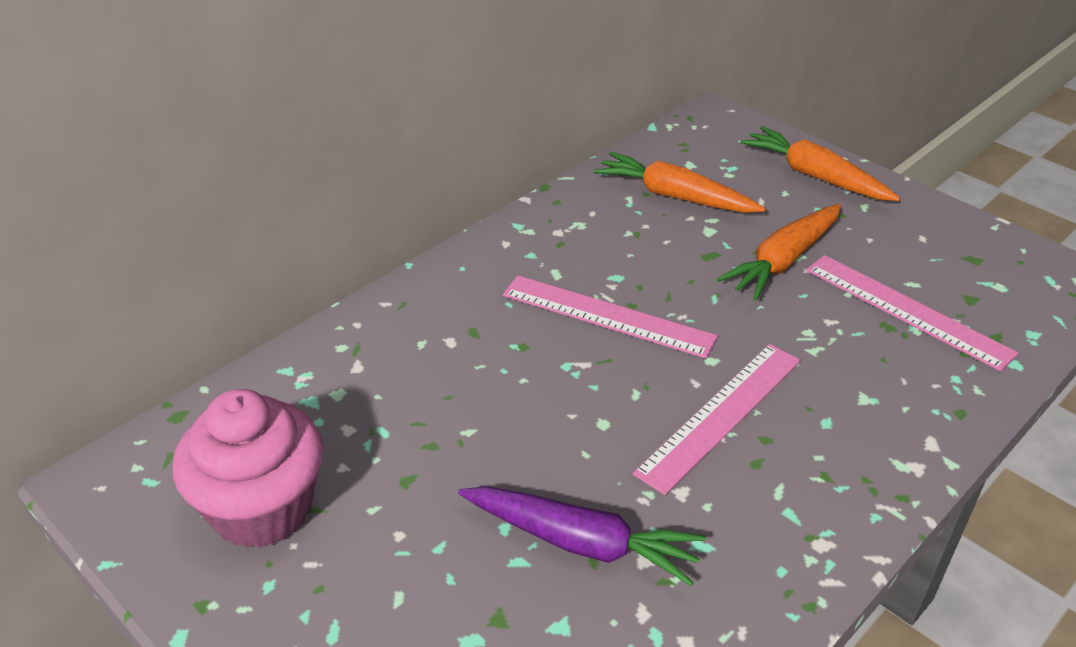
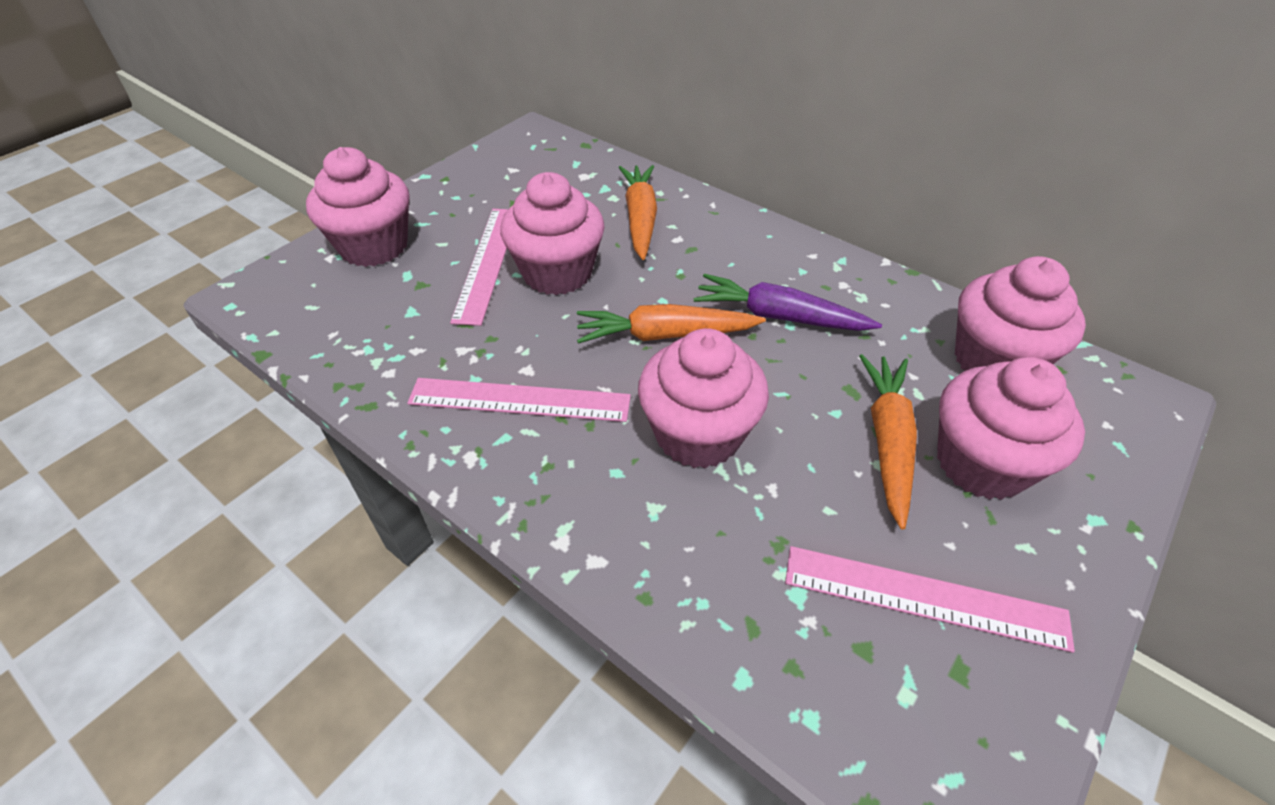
pink cupcake: 1 -> 5

